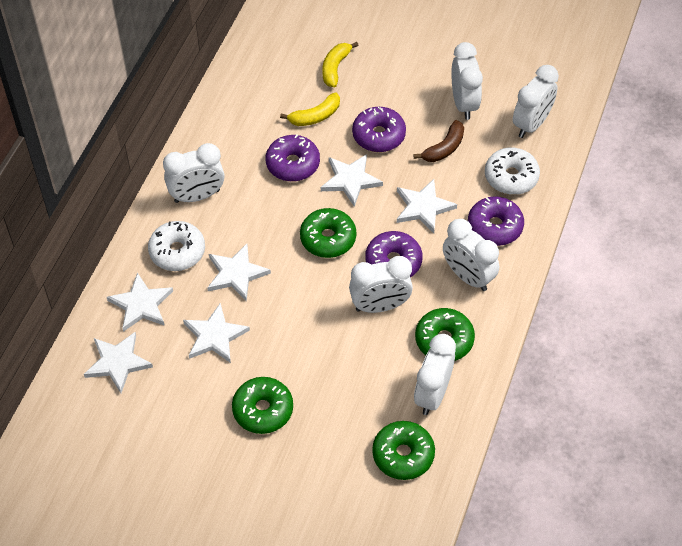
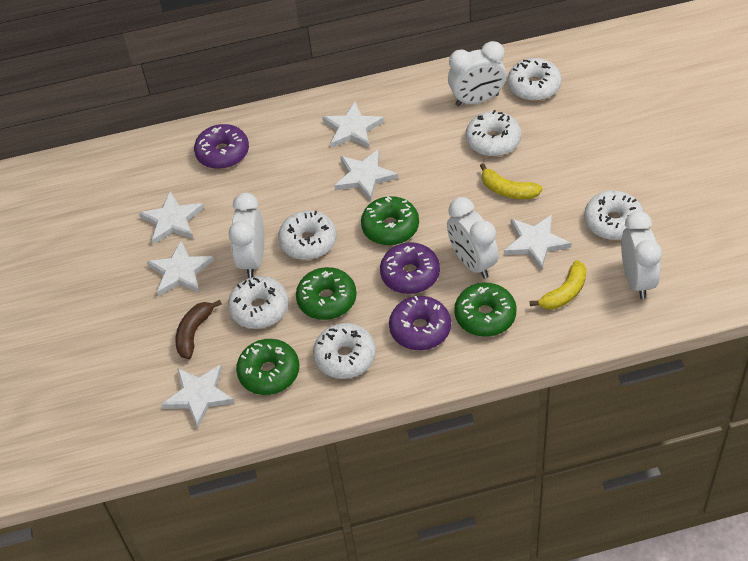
purple donut: 4 -> 3
white clock: 6 -> 4
white donut: 2 -> 6

